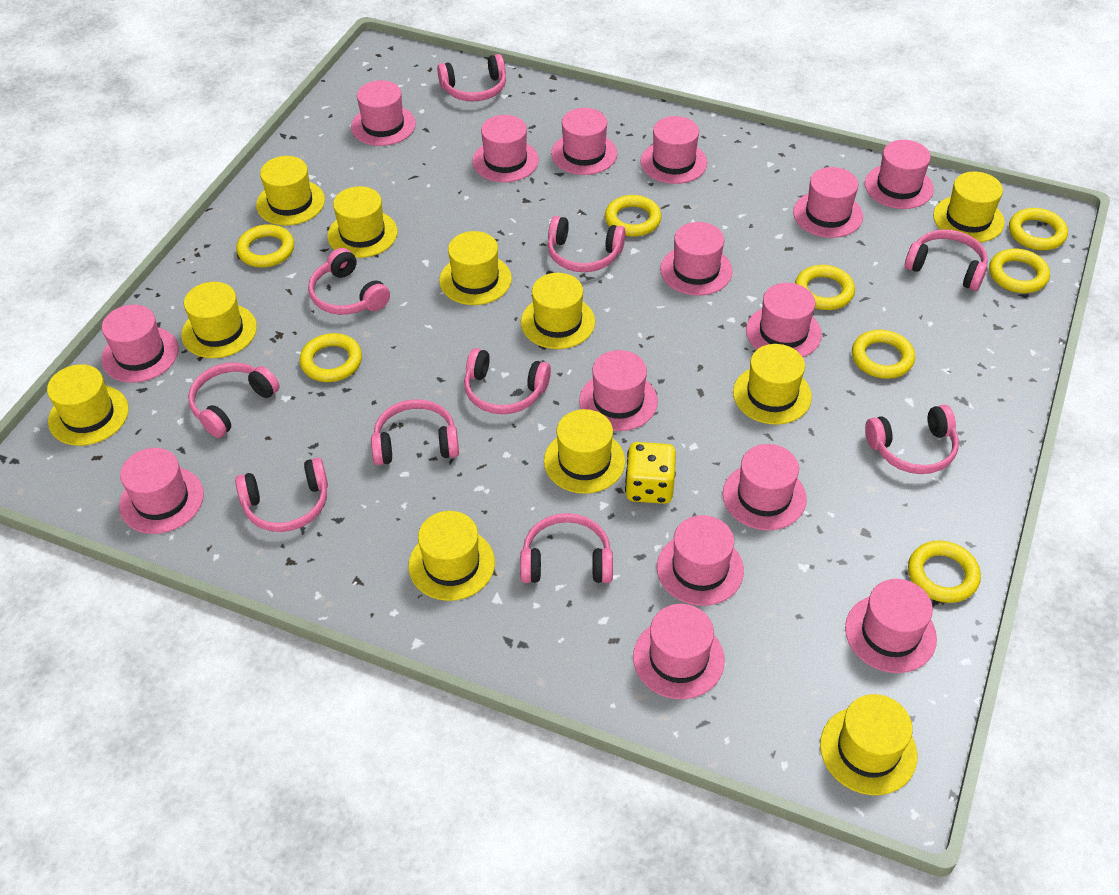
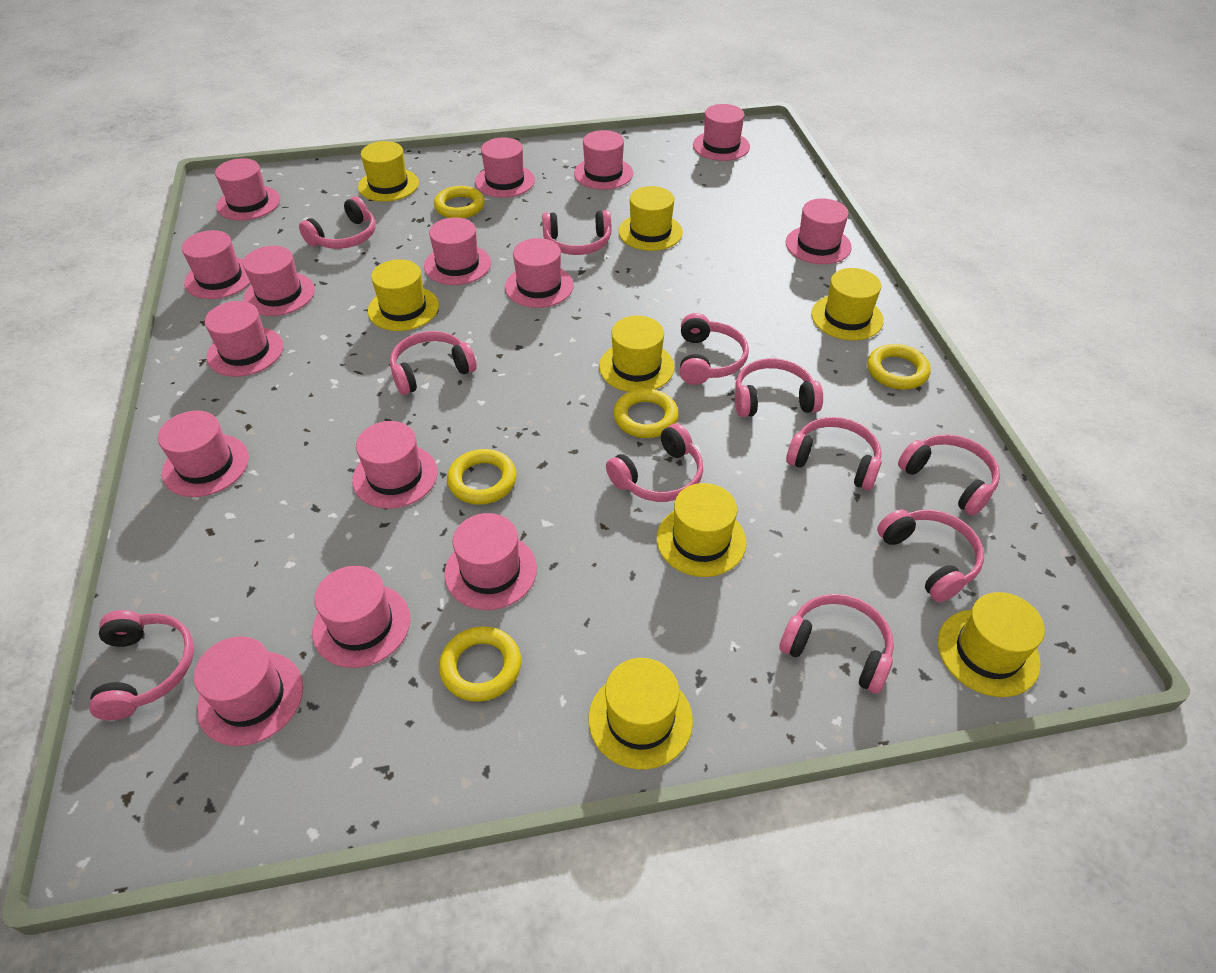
pink headphones: 10 -> 11
yellow dice: 1 -> 0
yellow hat: 11 -> 8
yellow ring: 8 -> 5

